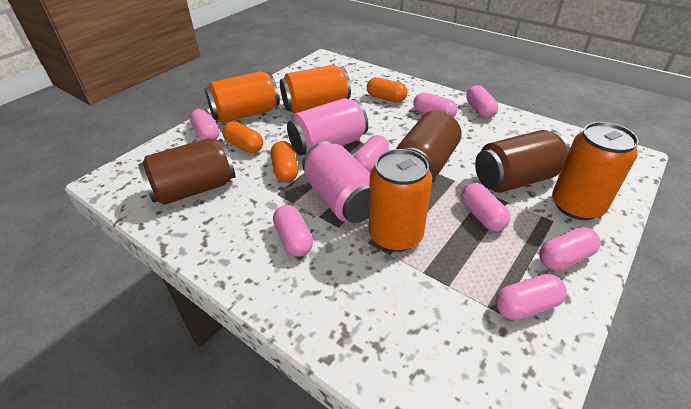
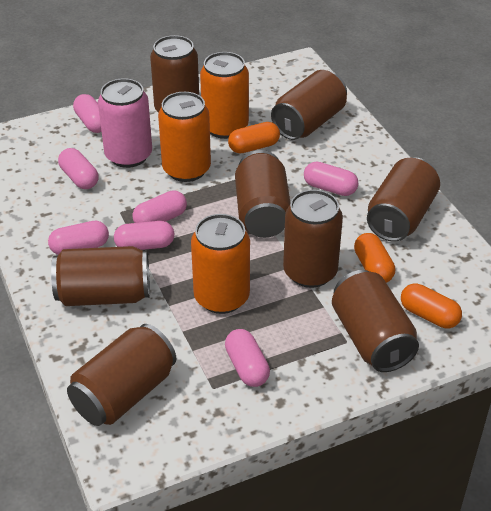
brown can: 3 -> 8
orange can: 4 -> 3
pink can: 2 -> 1
pink capsule: 8 -> 7

